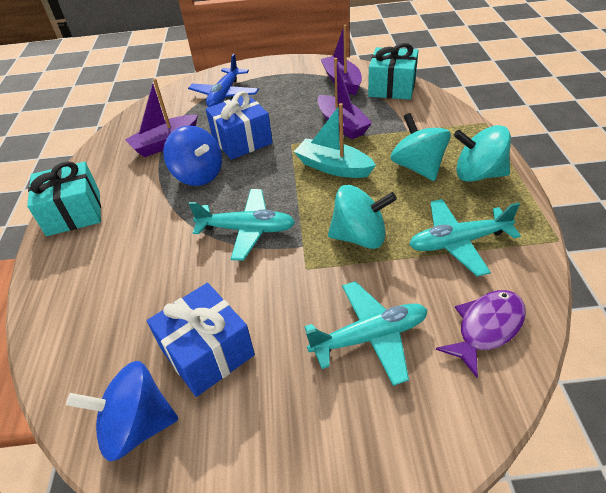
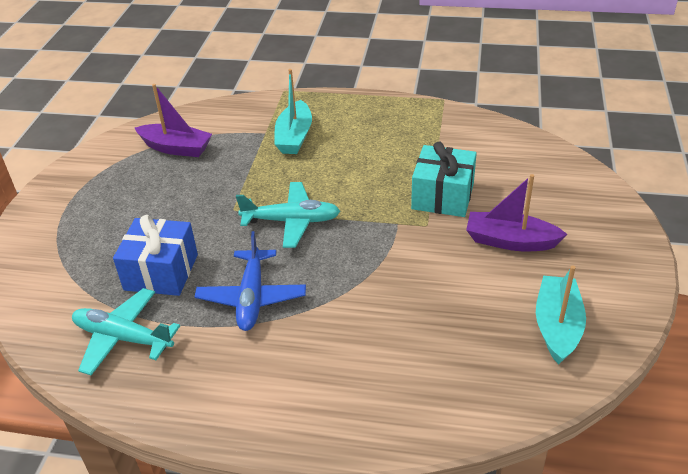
blue gift: 2 -> 1
blue spinning top: 2 -> 0
purple boat: 3 -> 2
purple fish: 1 -> 0
turquoise boat: 1 -> 2
turquoise gift: 2 -> 1
turquoise plane: 3 -> 2
turquoise spinning top: 3 -> 0

